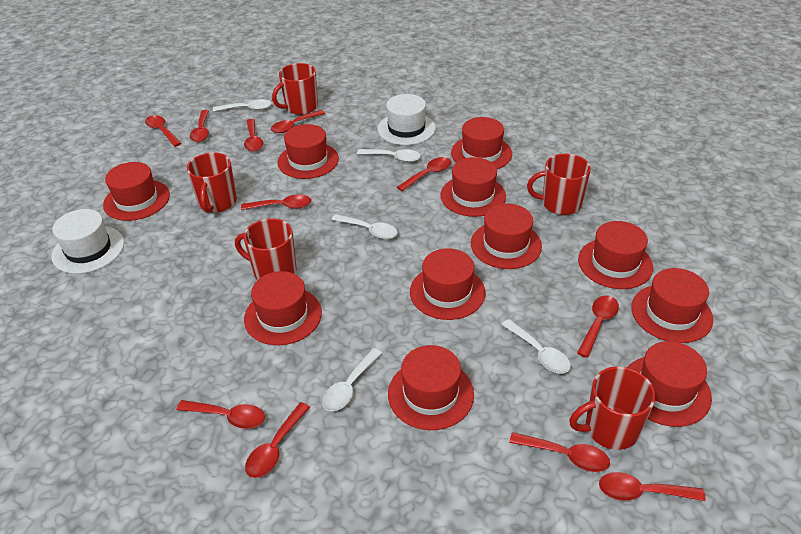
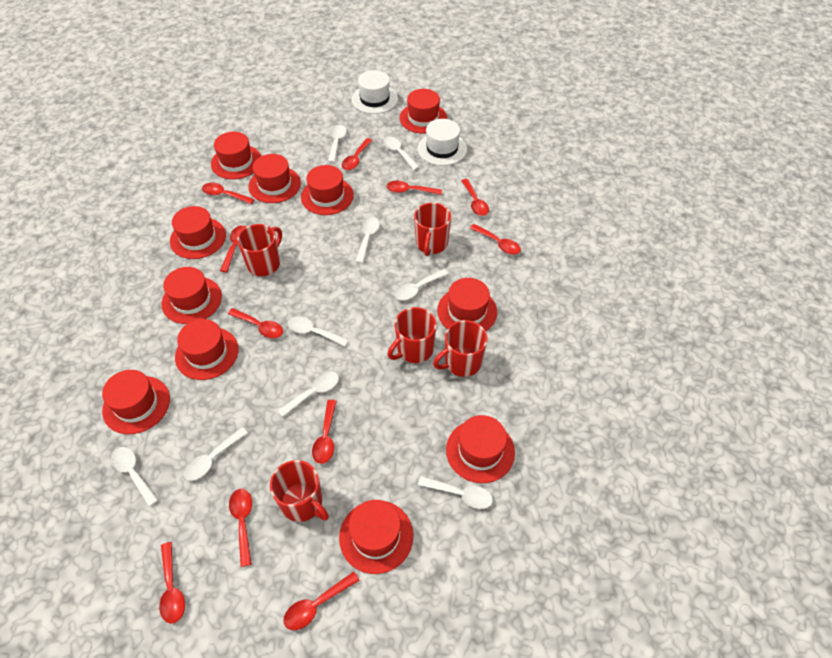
white spoon: 5 -> 9

